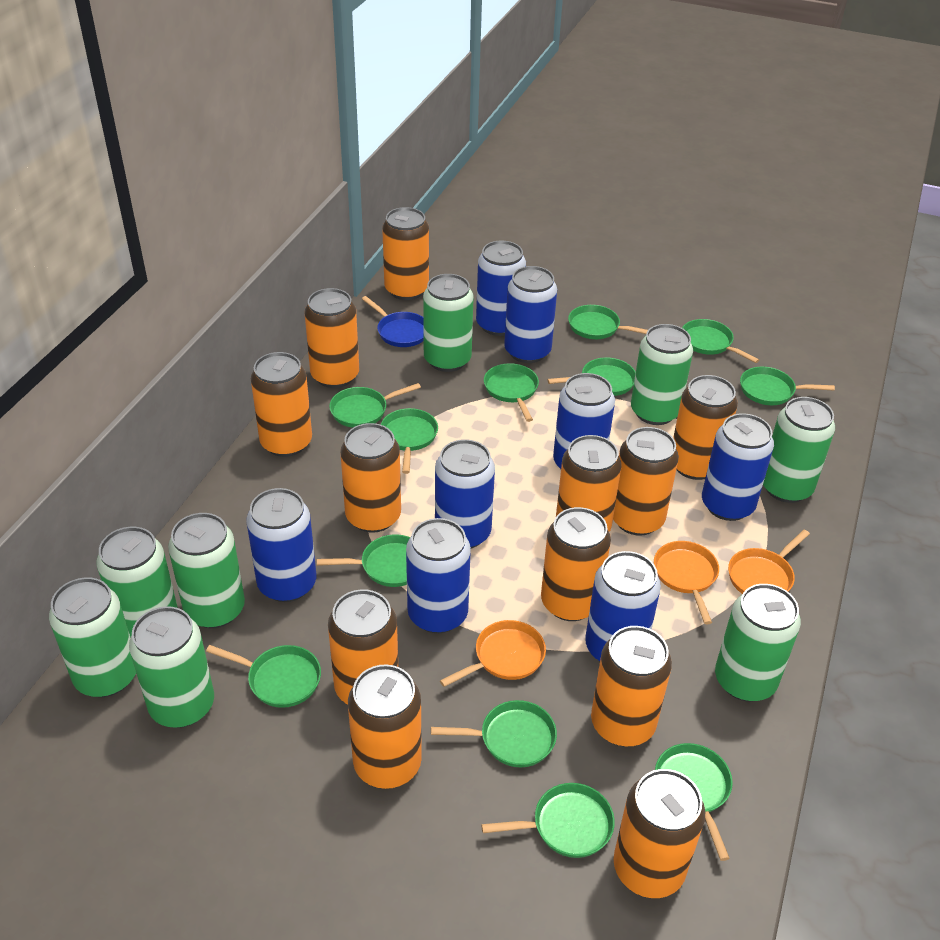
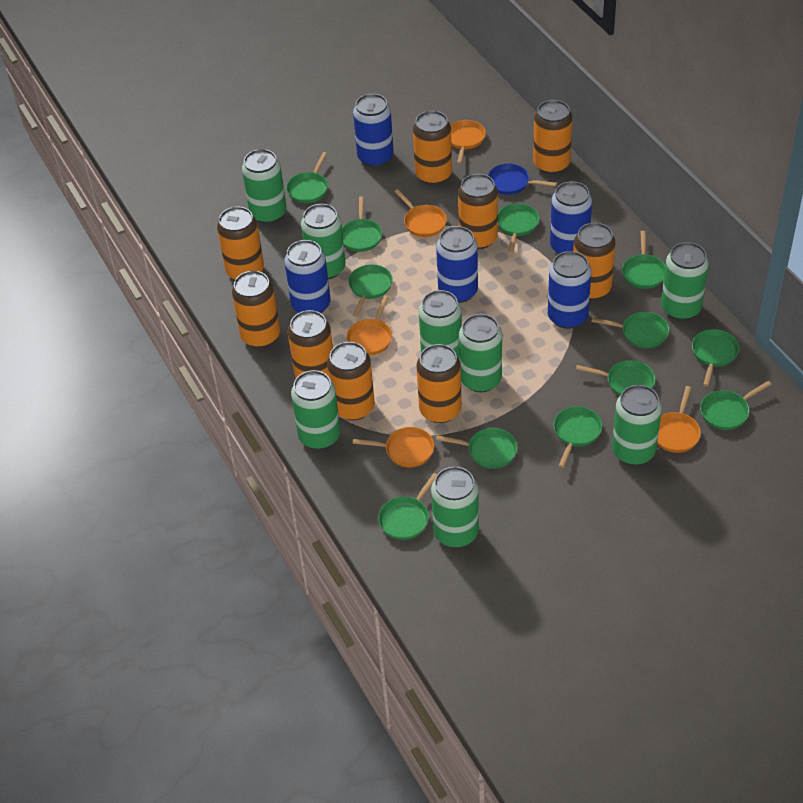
blue can: 8 -> 5
orange can: 12 -> 9
orange pan: 3 -> 5

